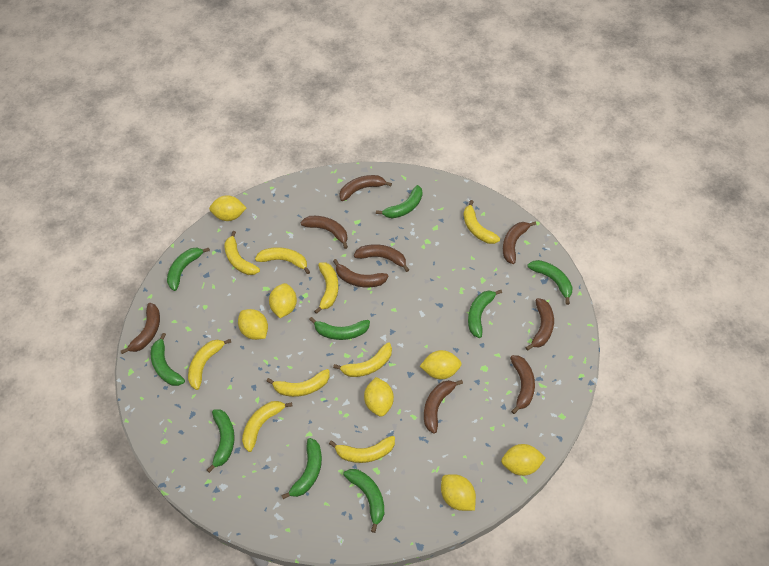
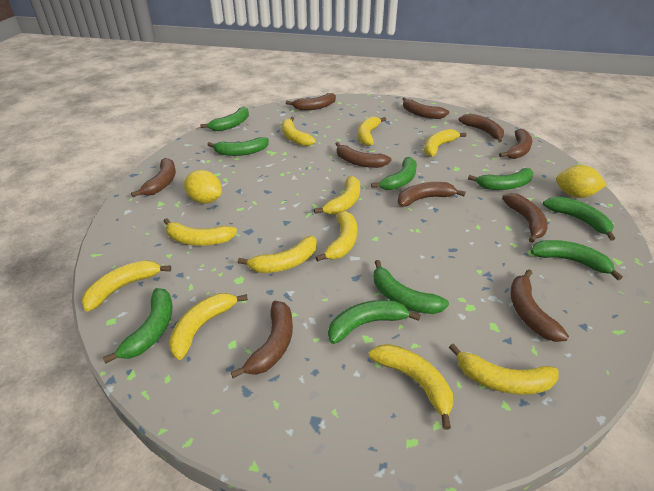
brown banana: 9 -> 10
yellow banana: 9 -> 11
yellow lemon: 7 -> 2

